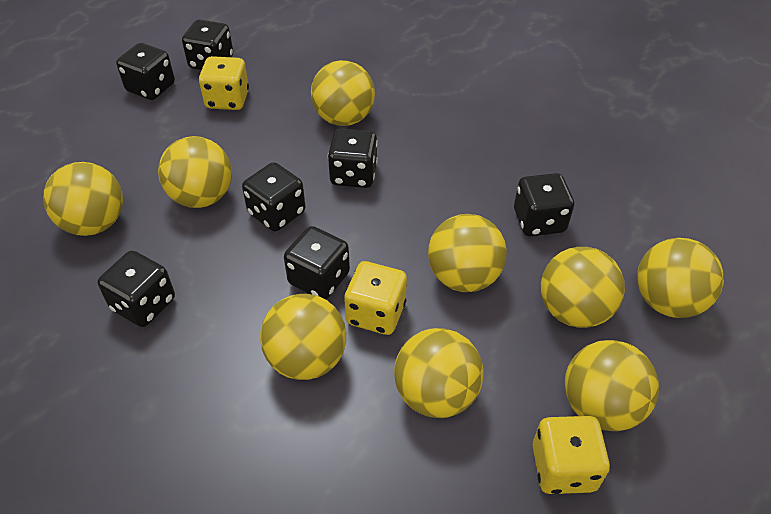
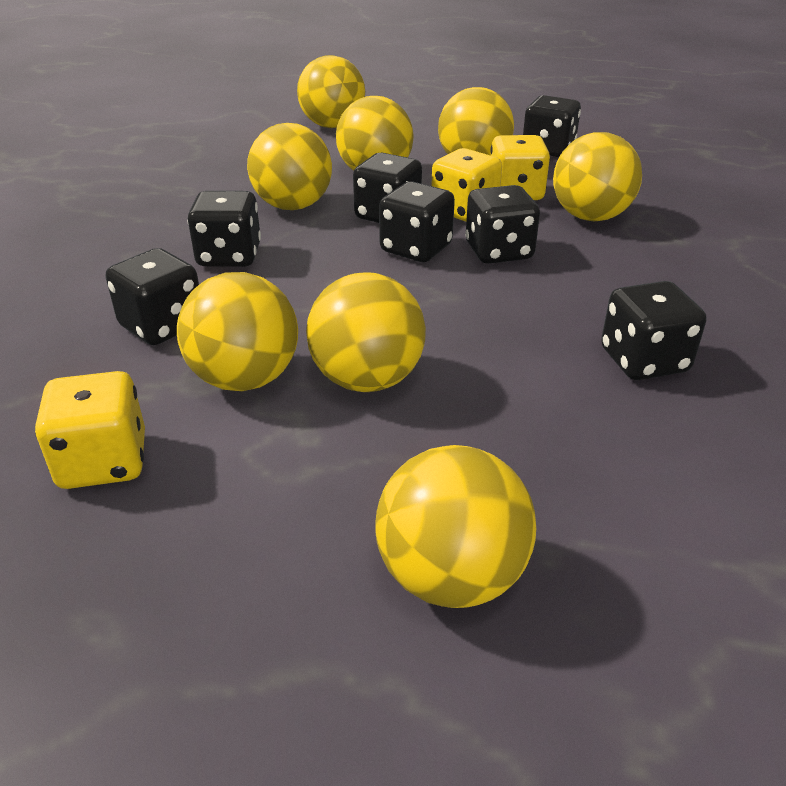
yellow ball: 9 -> 8

